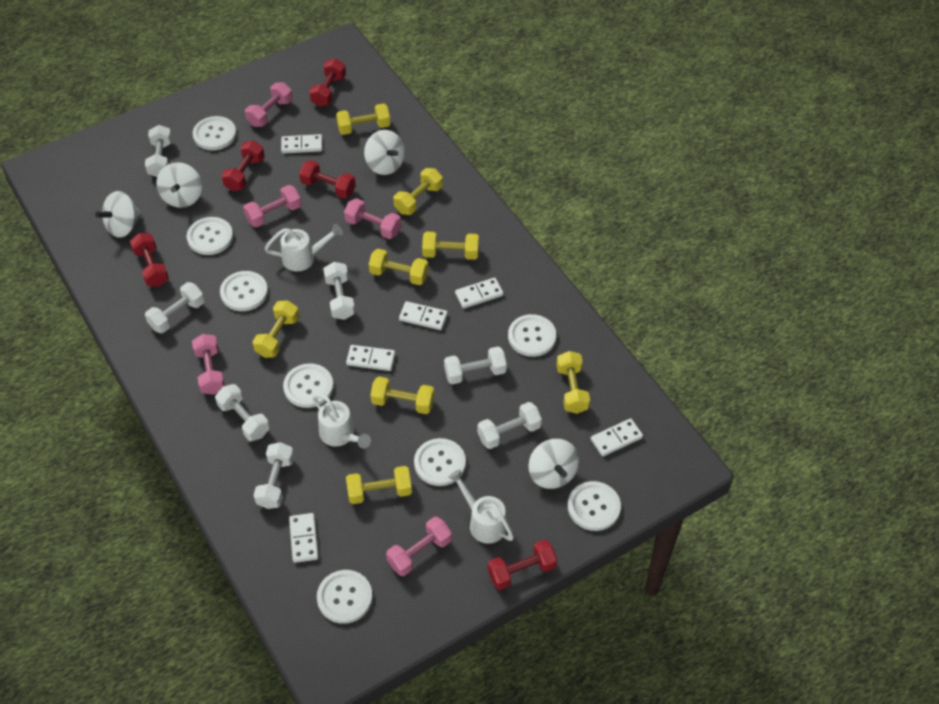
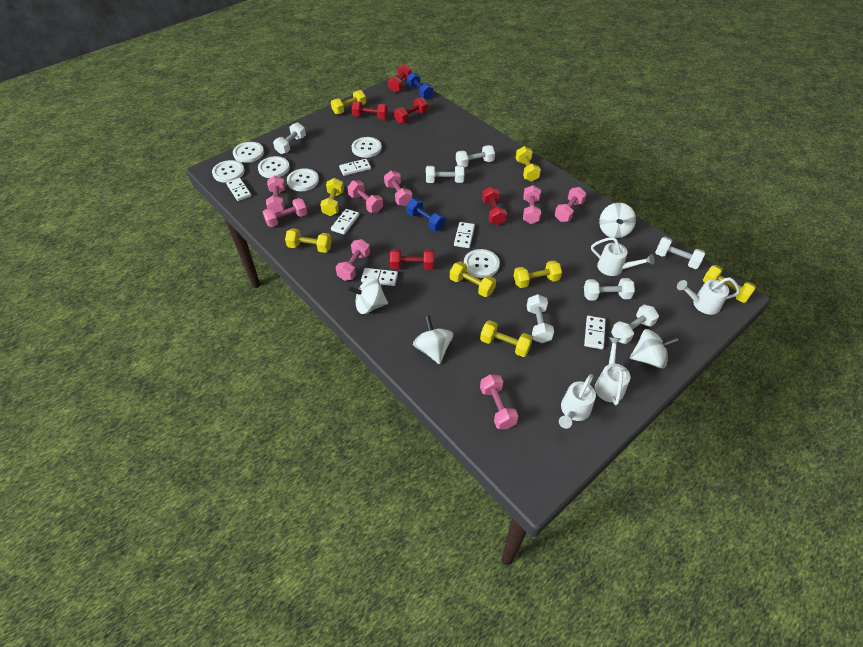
blue dumbbell: 0 -> 2
pink dumbbell: 5 -> 8
white button: 8 -> 6
white watering can: 3 -> 4

